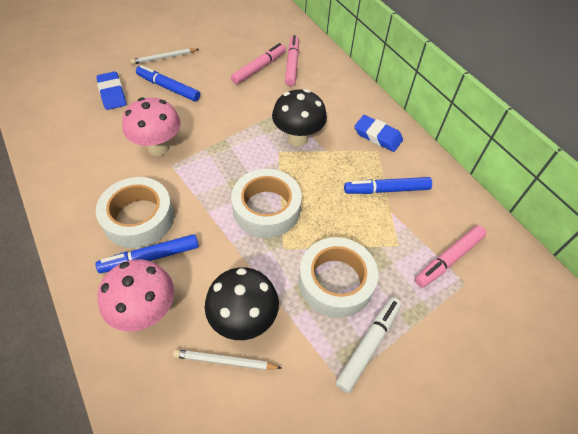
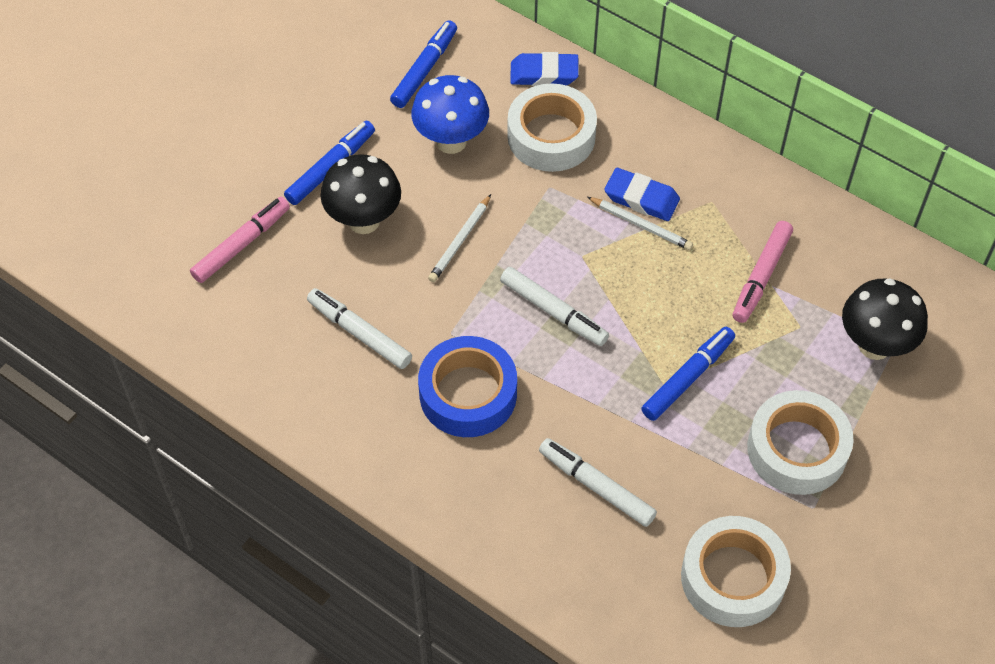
blue mushroom: 0 -> 1
blue tape: 0 -> 1
pink marker: 3 -> 2
pink mushroom: 2 -> 0
white marker: 1 -> 3

